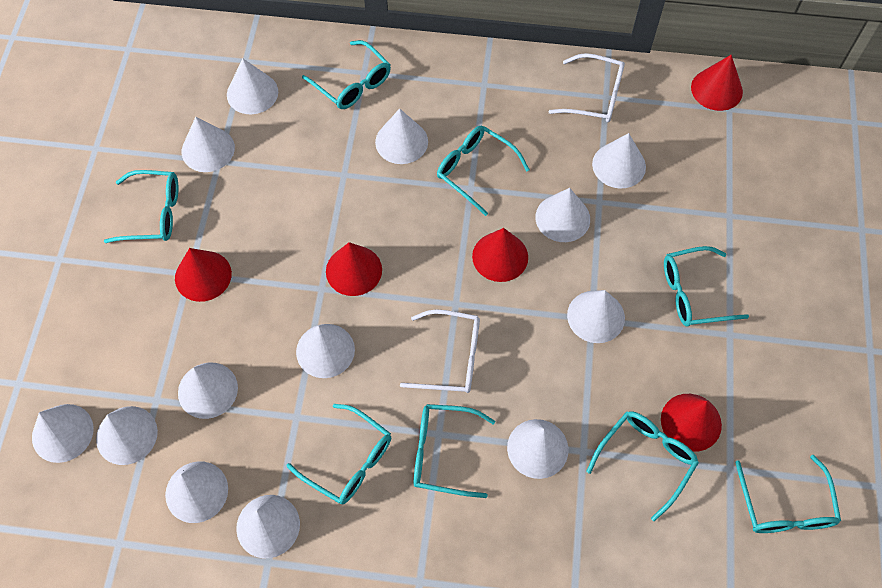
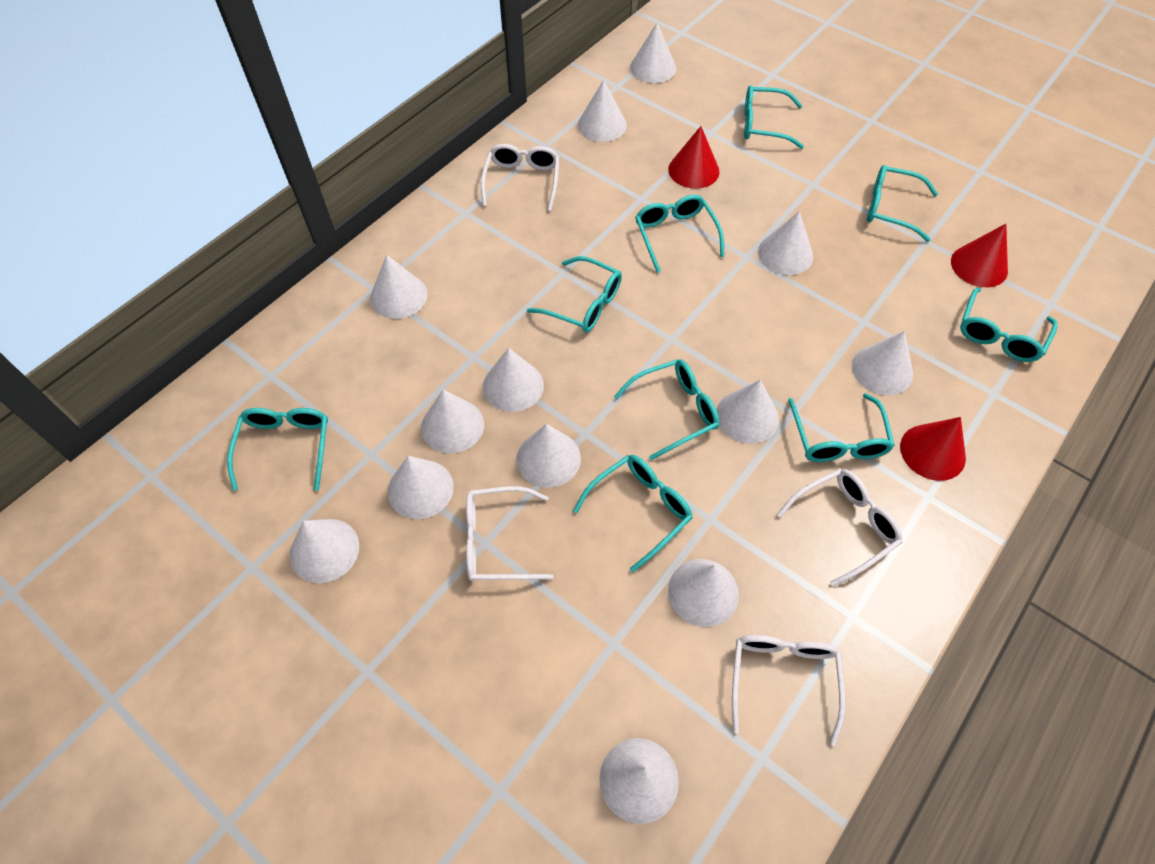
red cone: 5 -> 3
turquoise glasses: 8 -> 9
white glasses: 2 -> 4

